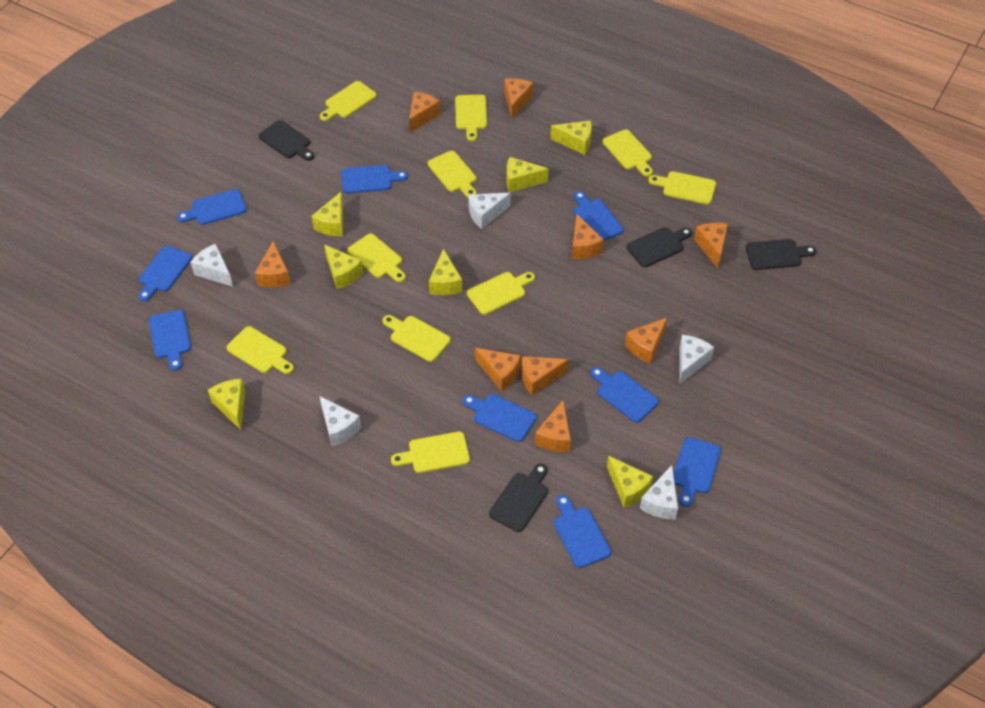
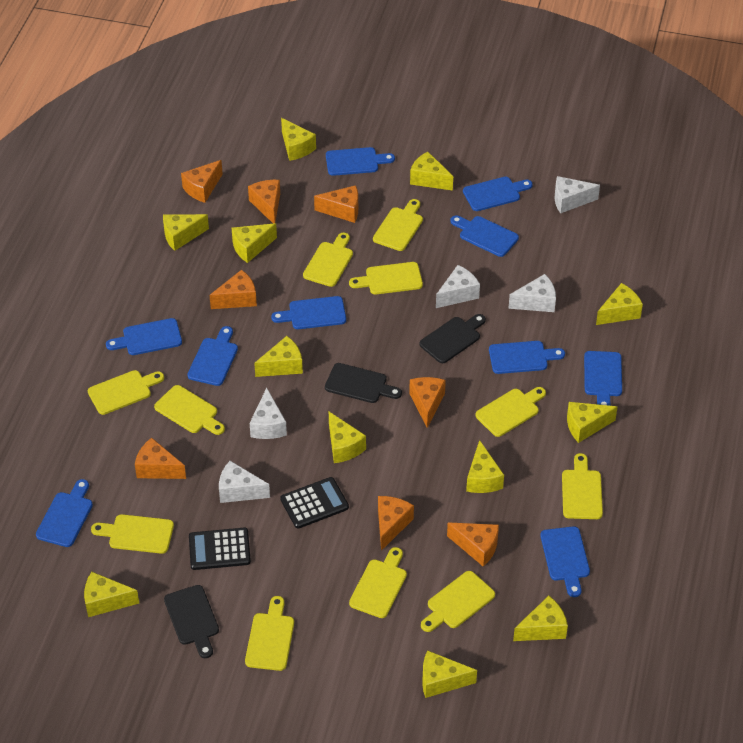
black calculator: 0 -> 2
black cutting board: 4 -> 3
blue cutting board: 9 -> 10
orange cheese: 9 -> 8
yellow cheese: 7 -> 12
yellow cutting board: 10 -> 11

